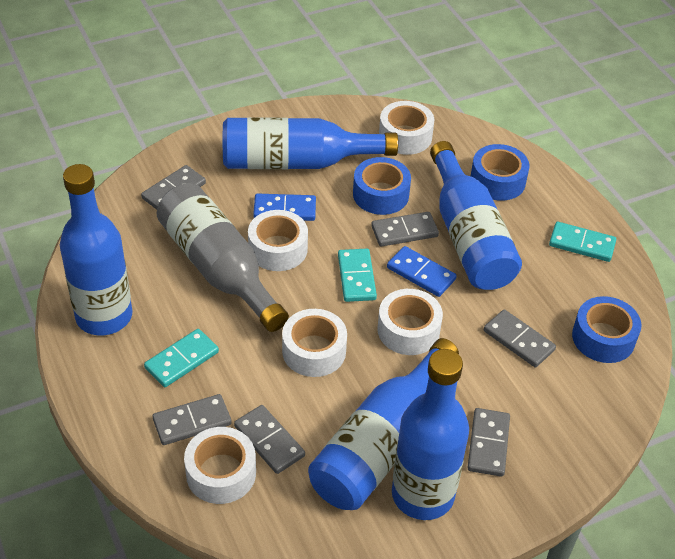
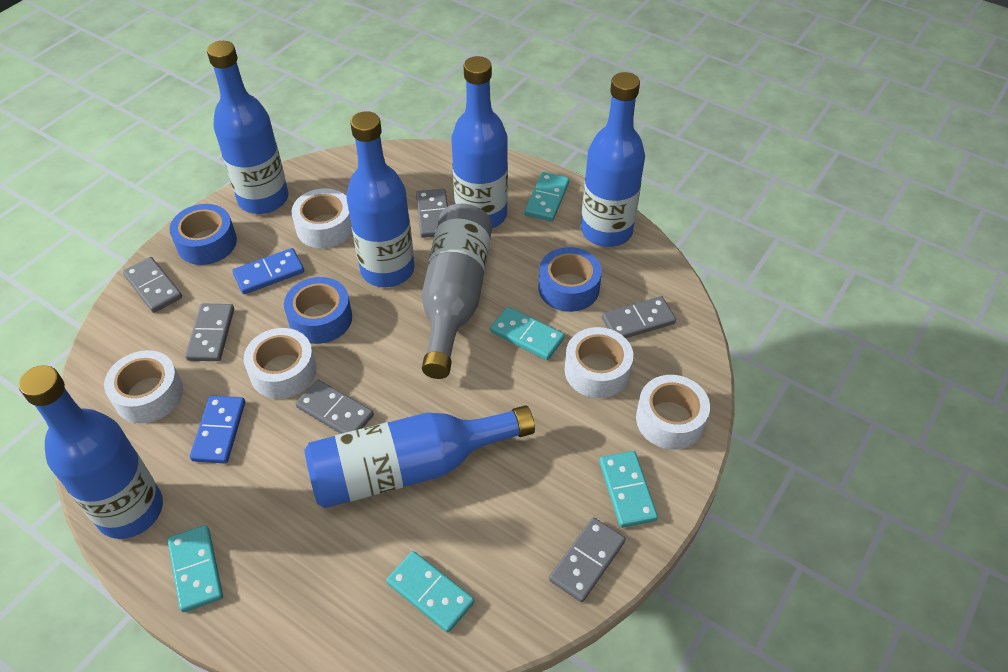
blue bottle: 5 -> 6
turquoise domino: 3 -> 5

